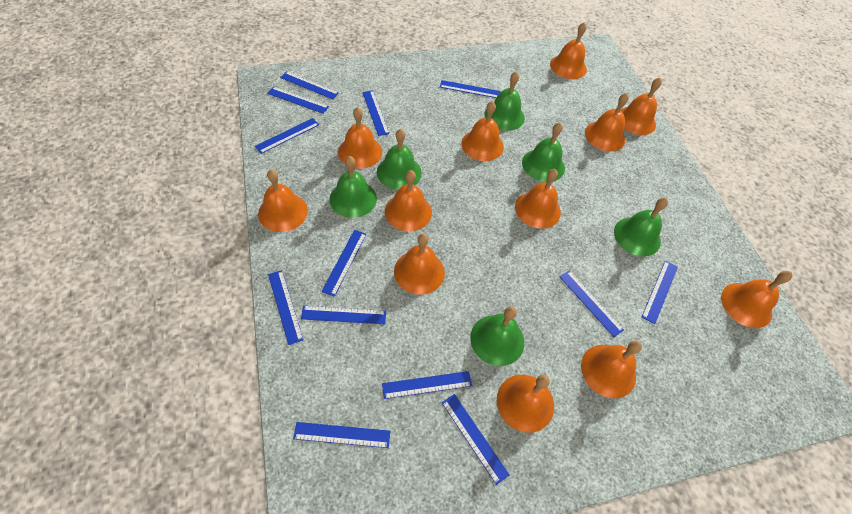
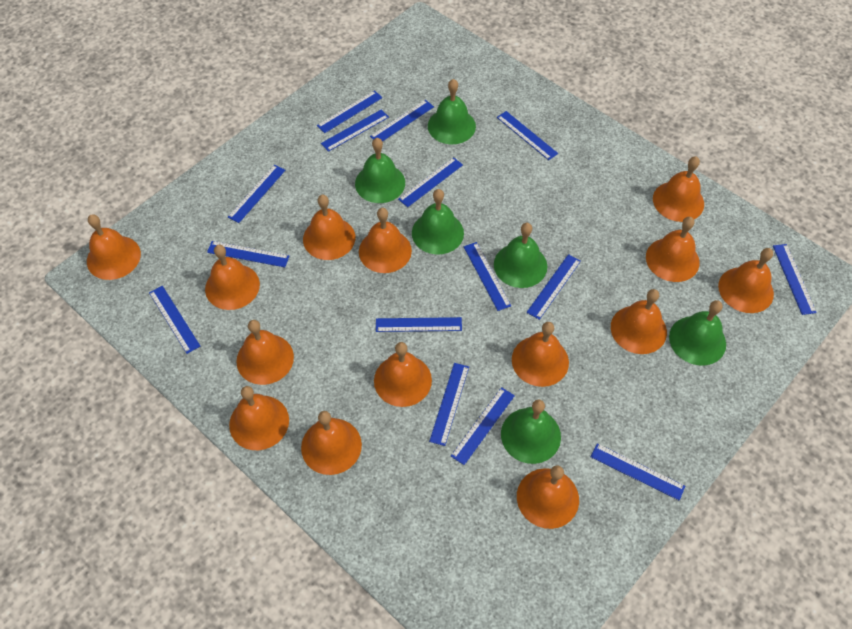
blue ruler: 13 -> 15
orange bell: 12 -> 14

